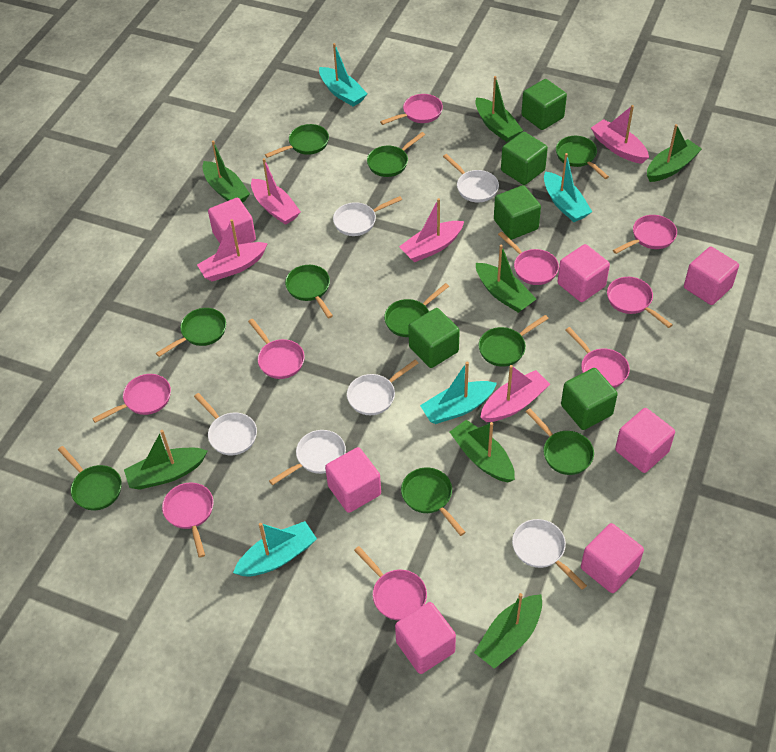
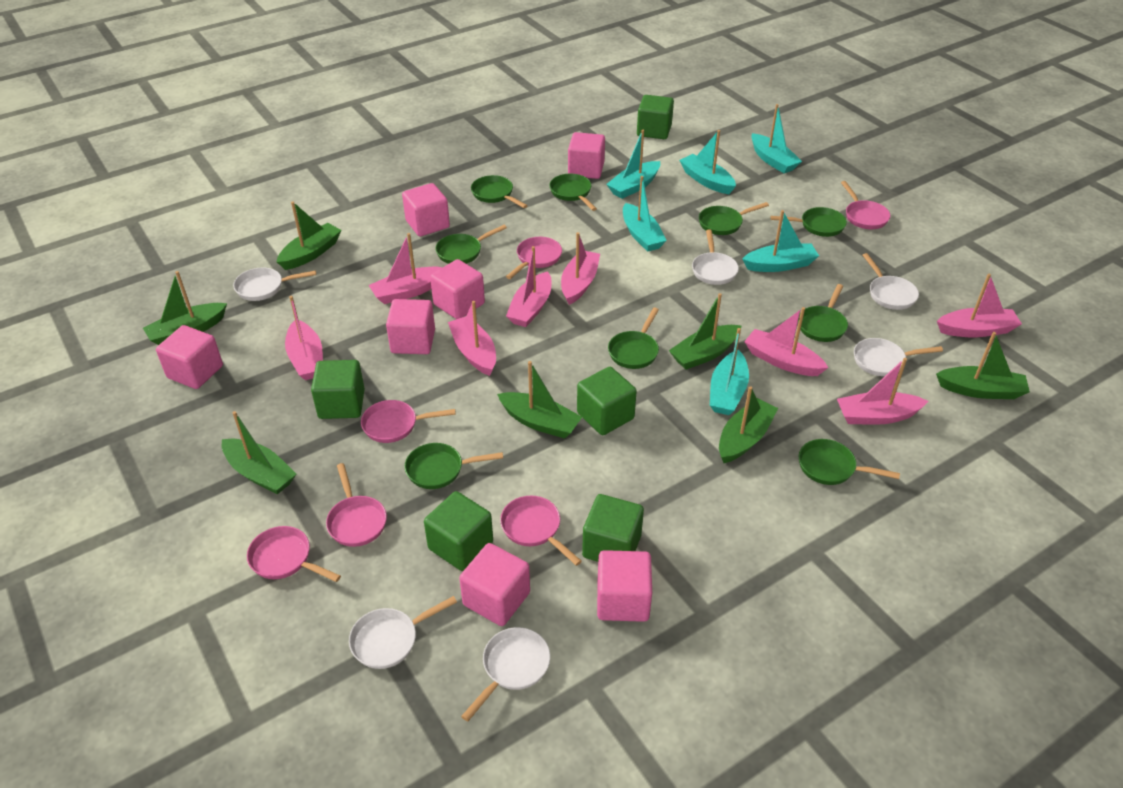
green pan: 10 -> 9
pink boat: 5 -> 8
pink pan: 9 -> 6
turquoise boat: 4 -> 6

